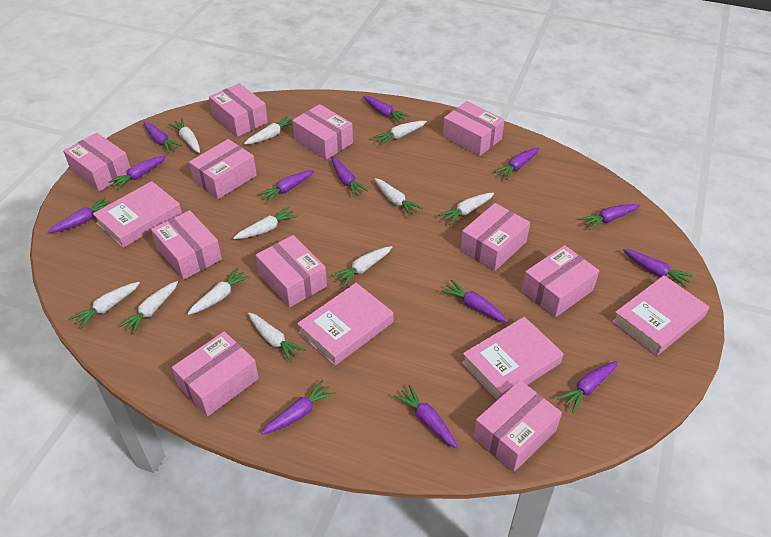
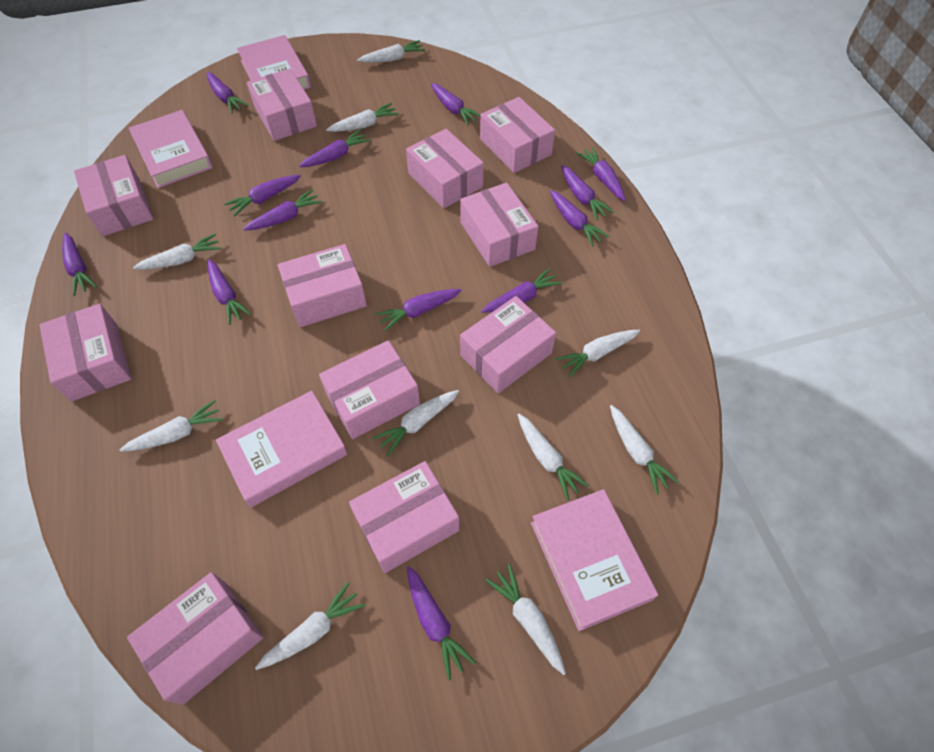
white carrot: 11 -> 10

